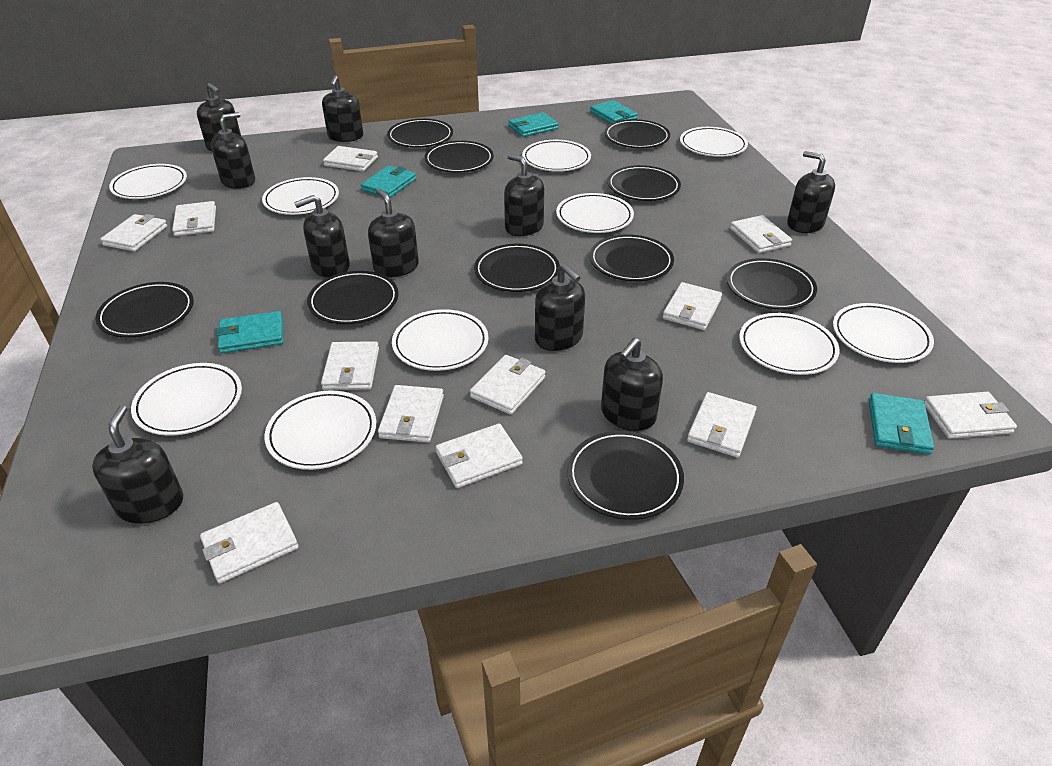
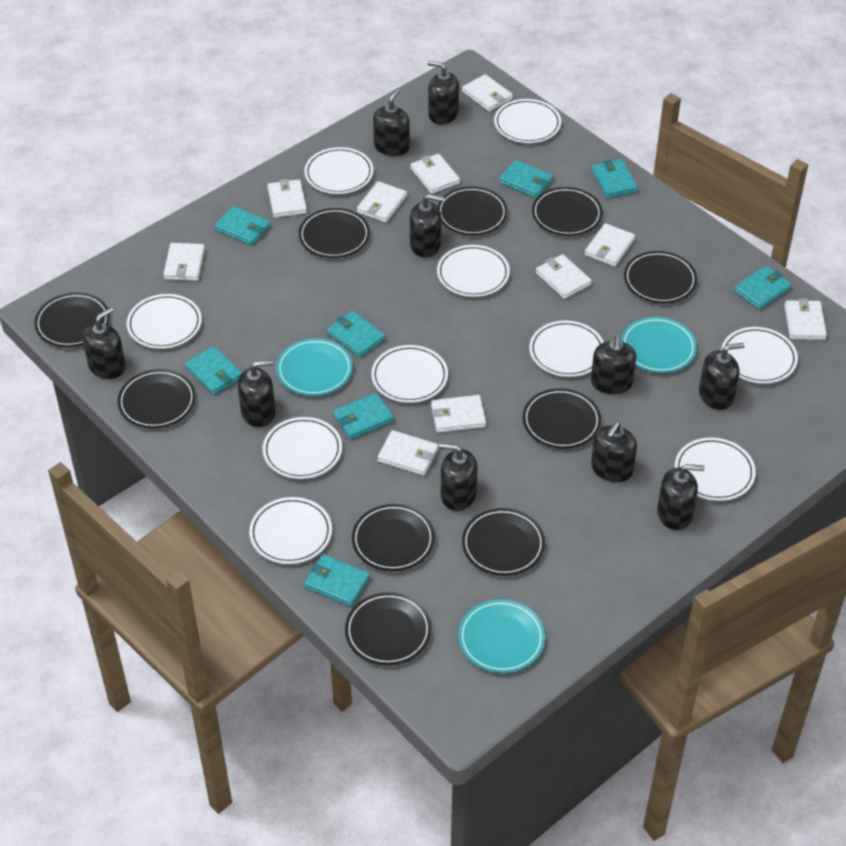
turquoise plate: 0 -> 3
turquoise wallet: 5 -> 8
white wallet: 12 -> 10

